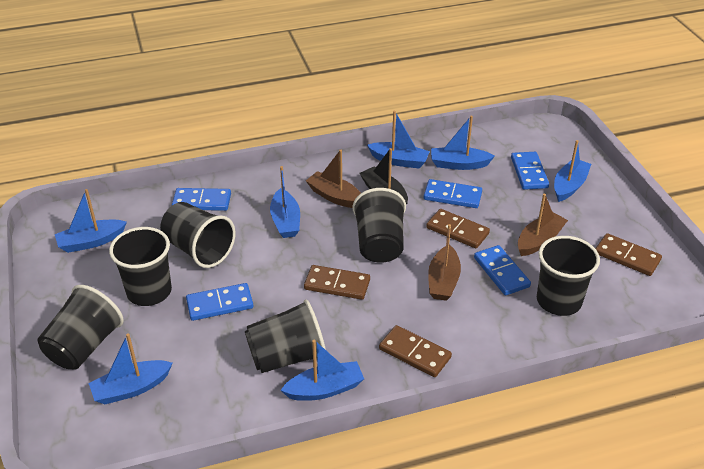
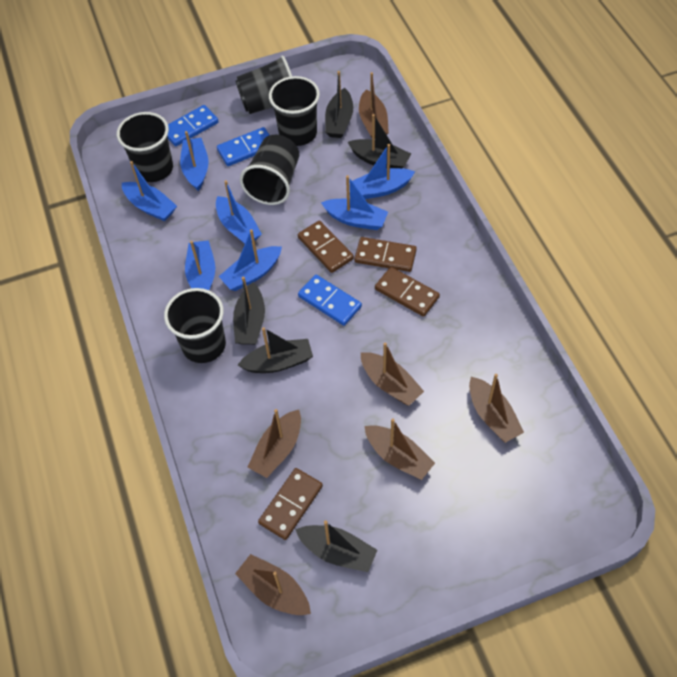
black boat: 1 -> 5
black cup: 6 -> 5
blue domino: 5 -> 3
brown boat: 3 -> 6

